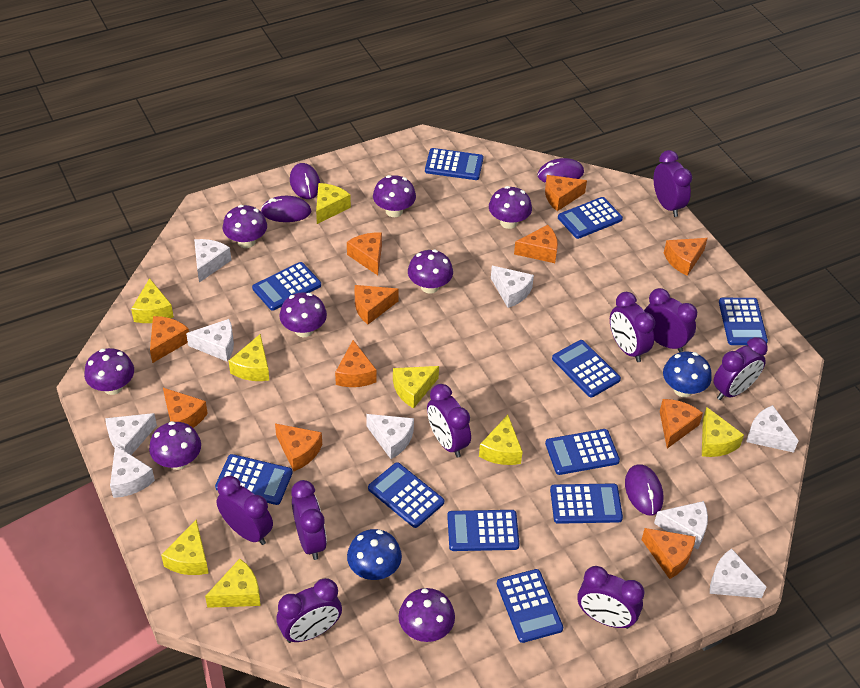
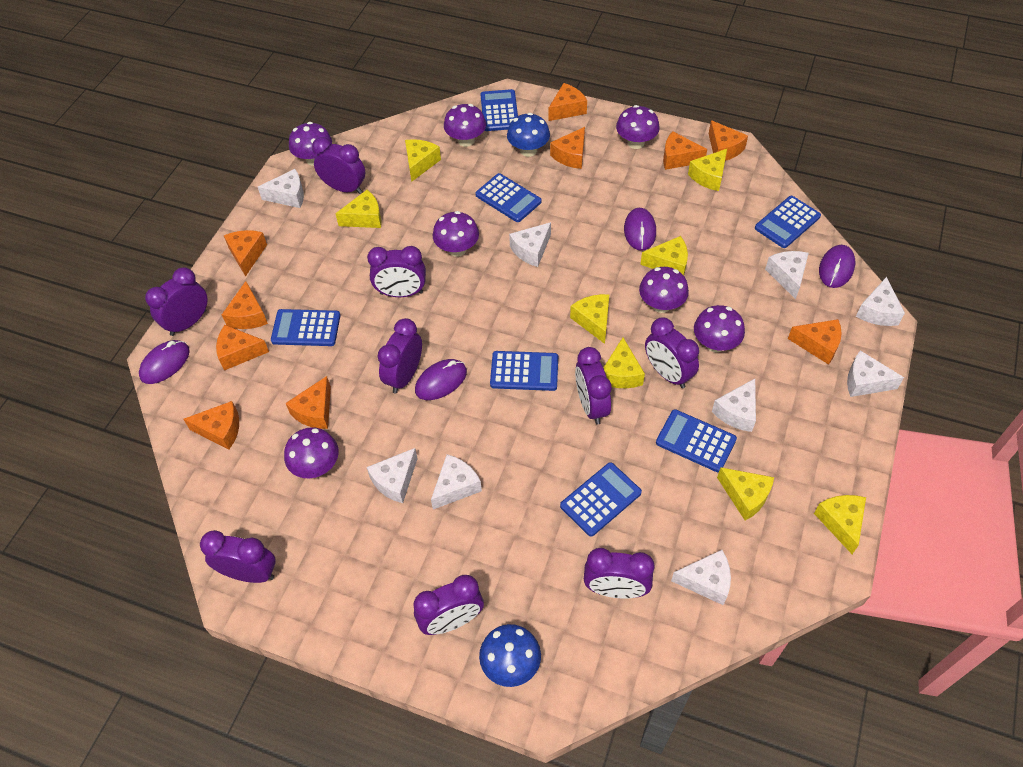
blue calculator: 11 -> 7
orange cheese: 11 -> 10
purple mushroom: 8 -> 7

